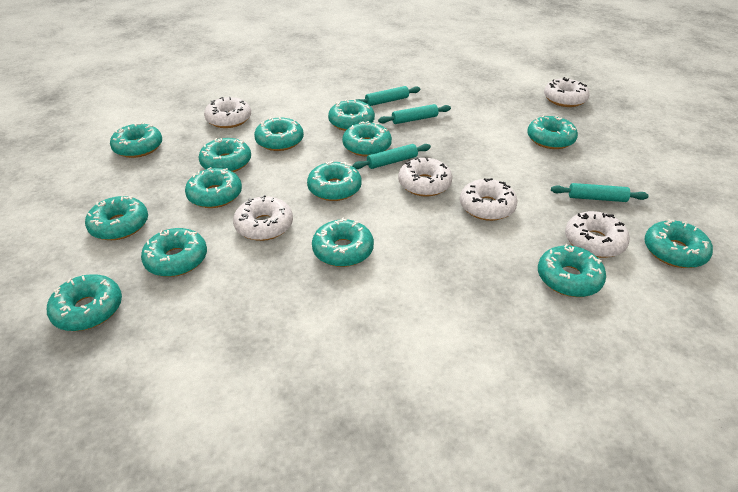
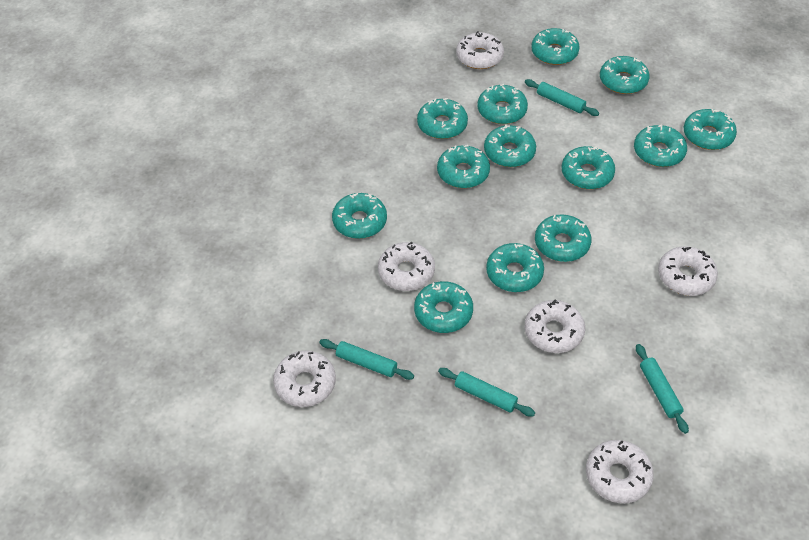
turquoise donut: 14 -> 13

